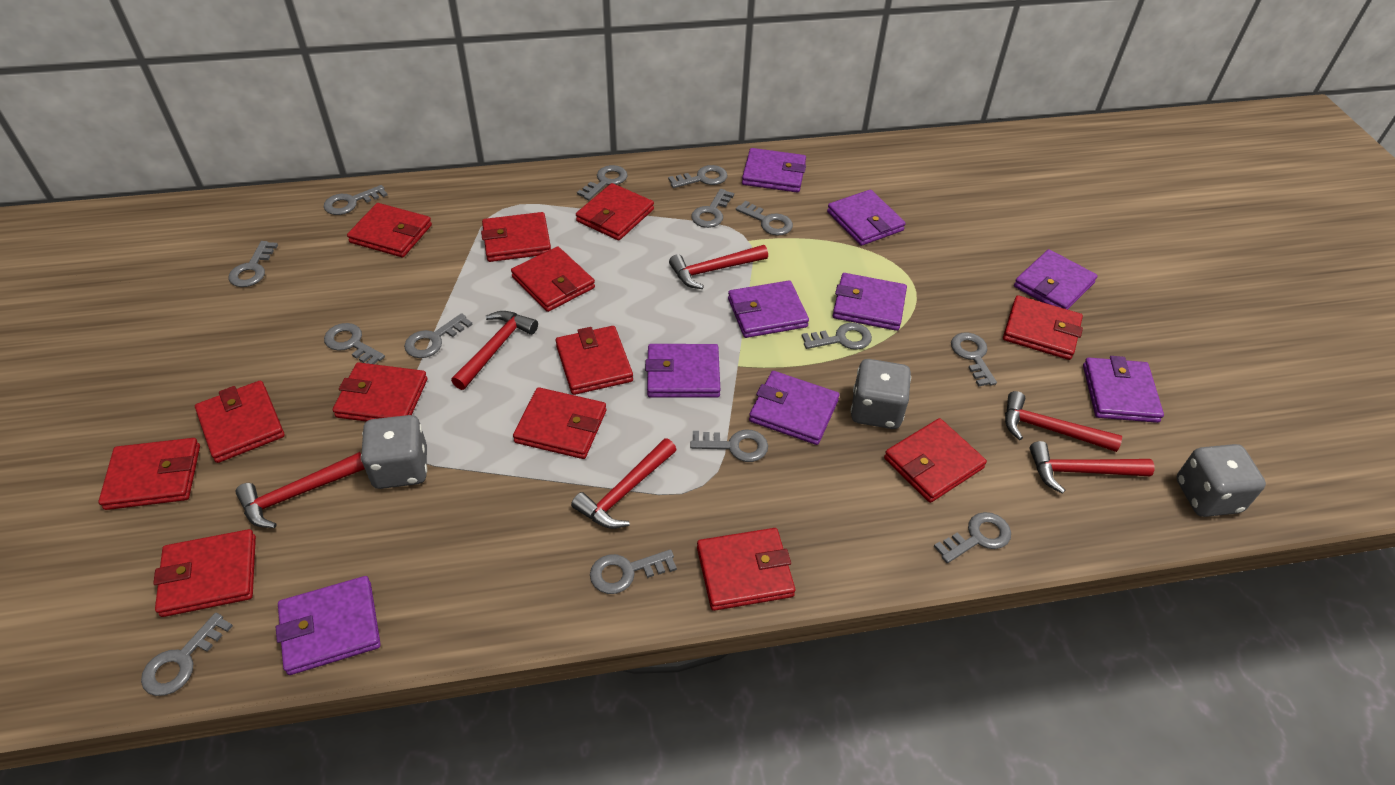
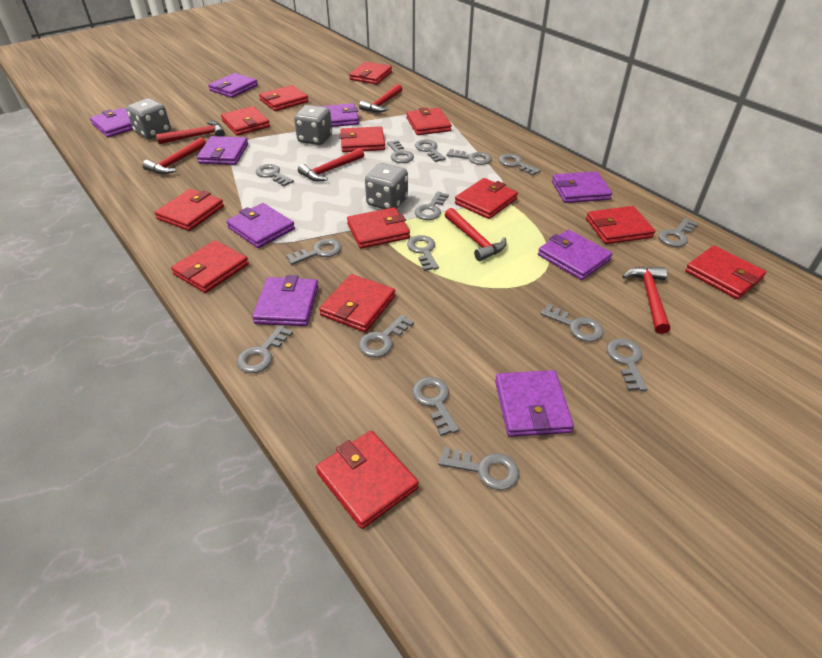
grey key: 14 -> 15

